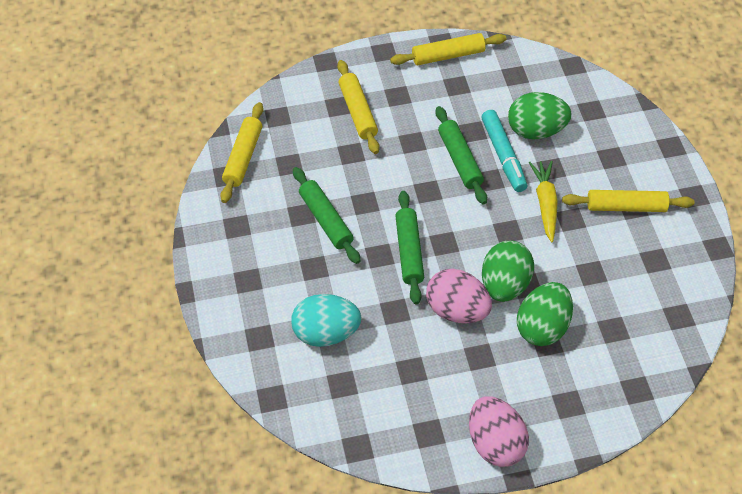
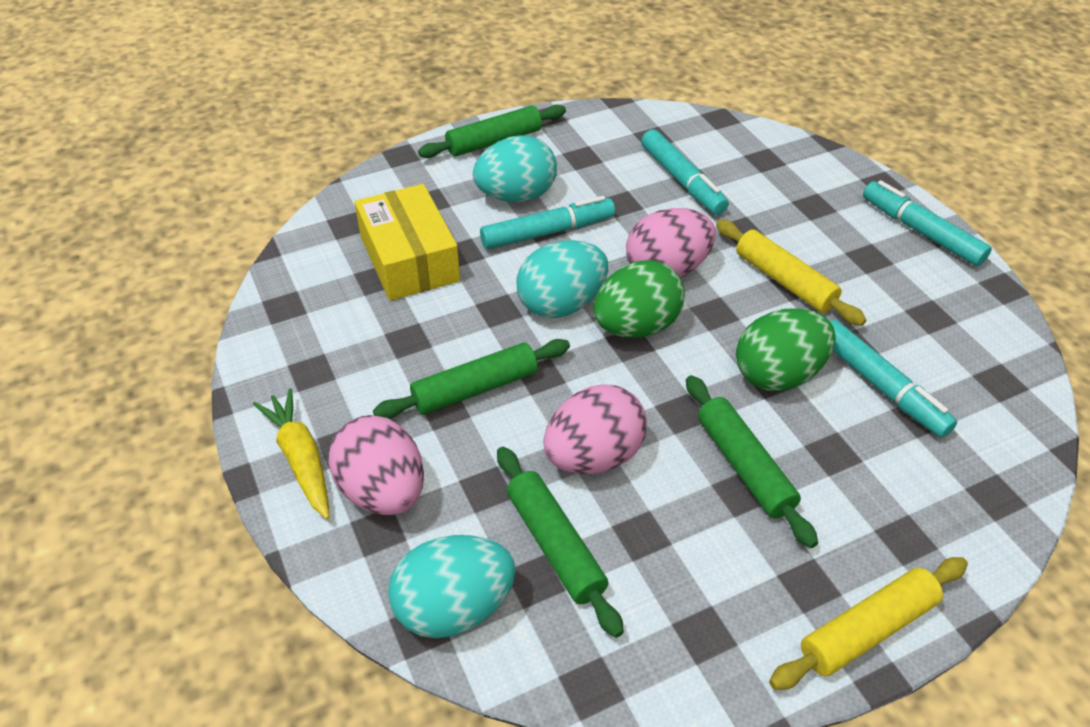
green egg: 3 -> 2
green rolling pin: 3 -> 4
pink egg: 2 -> 3
turquoise egg: 1 -> 3
turquoise marker: 1 -> 4
yellow box: 0 -> 1
yellow rolling pin: 4 -> 2

